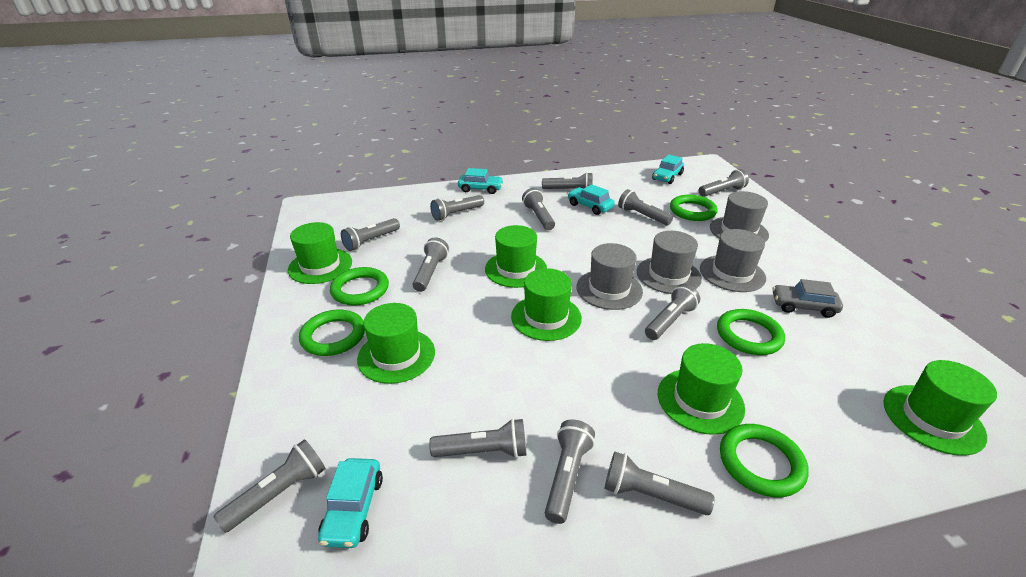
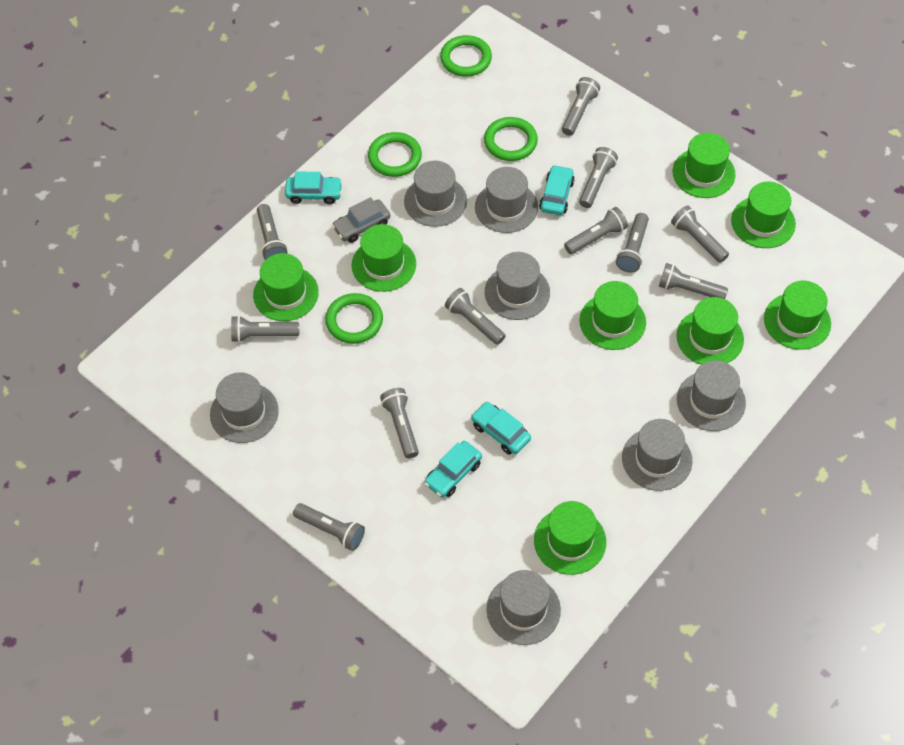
green hat: 6 -> 8
green ring: 5 -> 4
grey flashlight: 12 -> 11
grey hat: 4 -> 7

